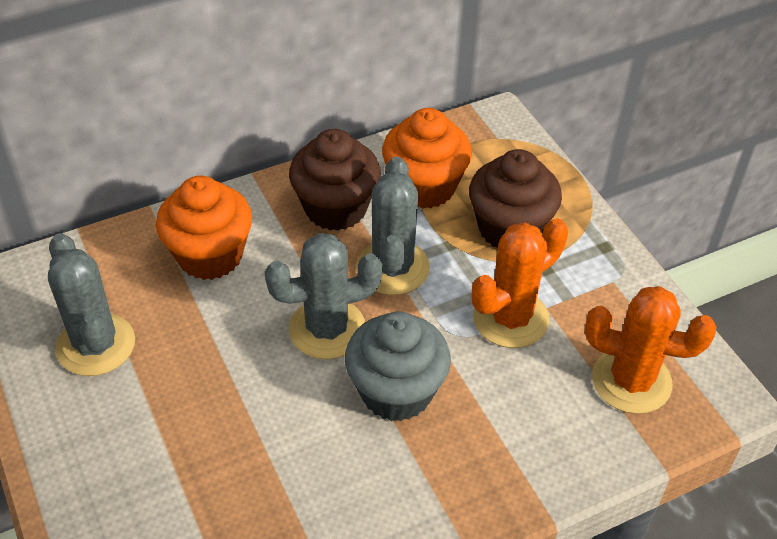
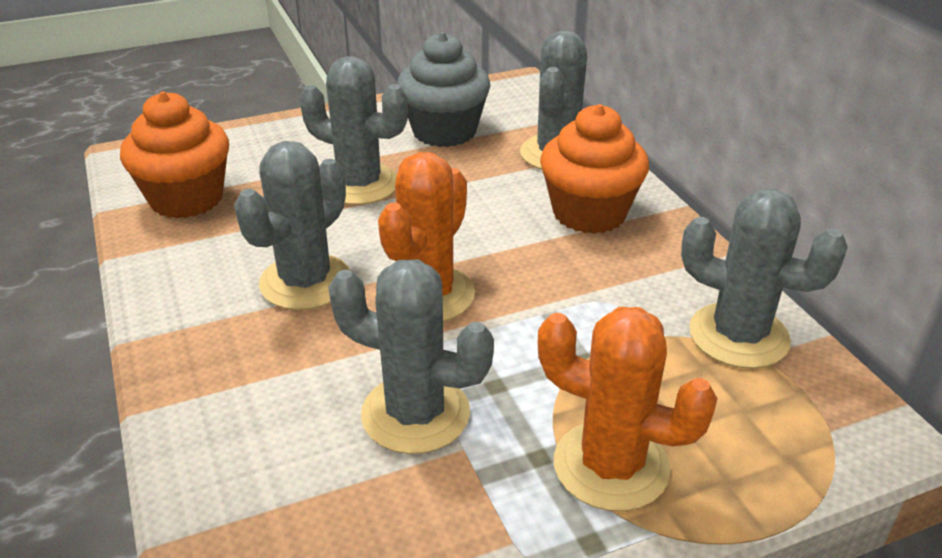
brown cupcake: 2 -> 0
grey cactus: 3 -> 5

